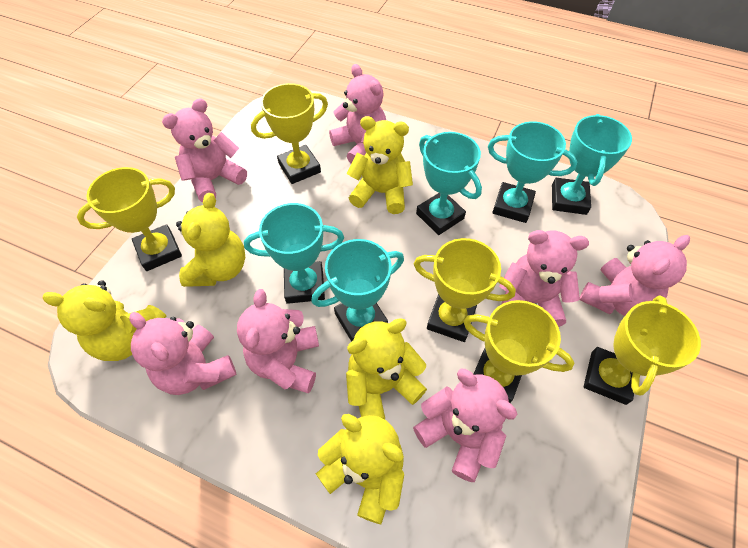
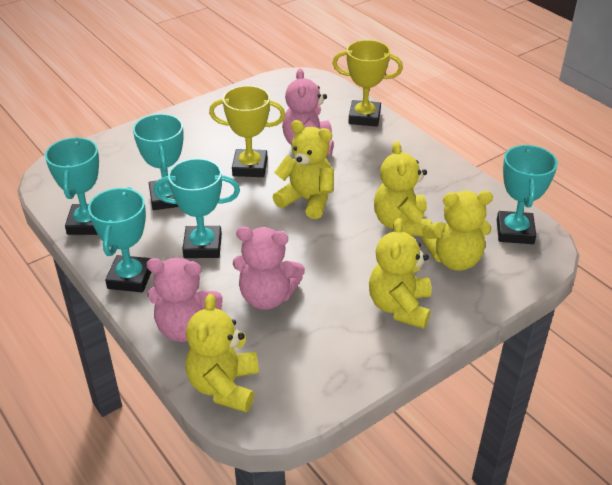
pink teddy bear: 7 -> 3
yellow trophy: 5 -> 2

